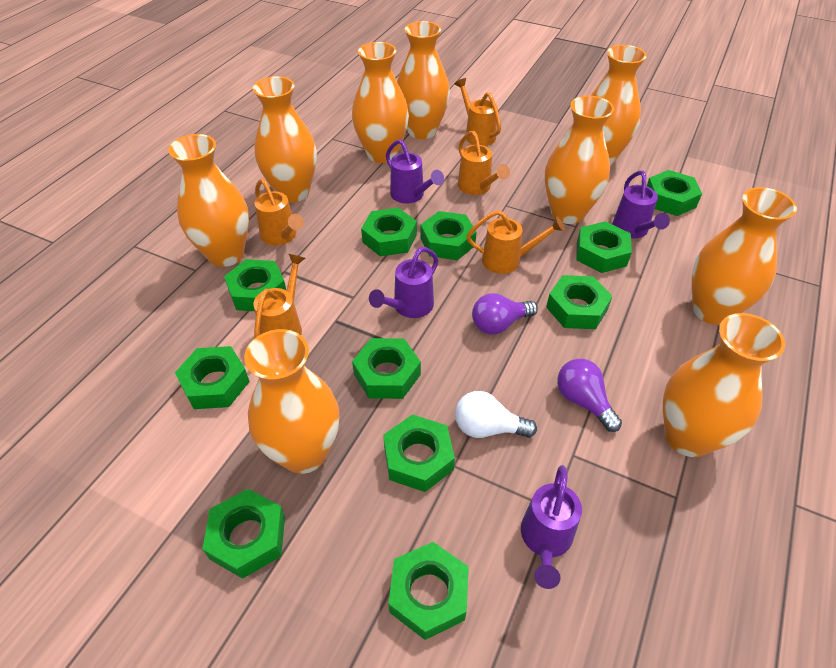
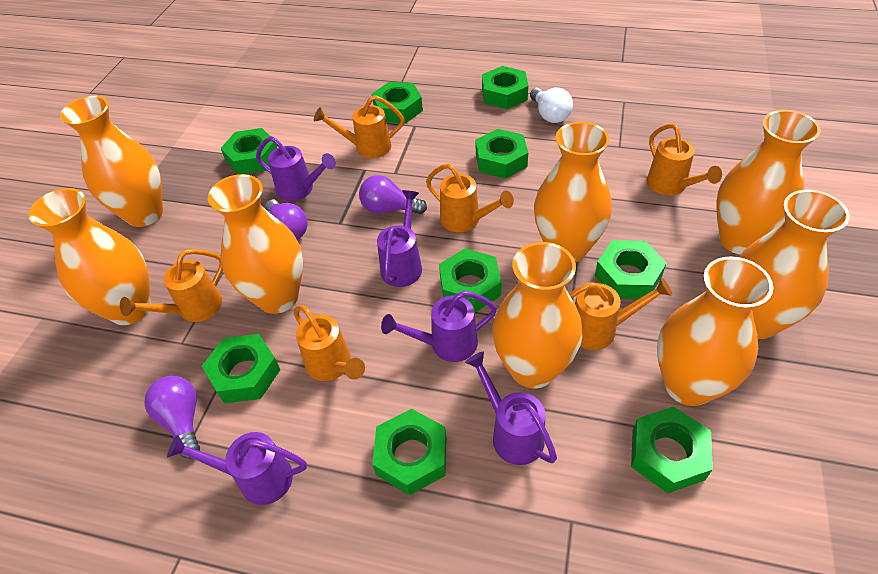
green nut: 11 -> 9
orange vase: 9 -> 8
orange watering can: 5 -> 6
purple light bulb: 2 -> 3
purple watering can: 4 -> 5

